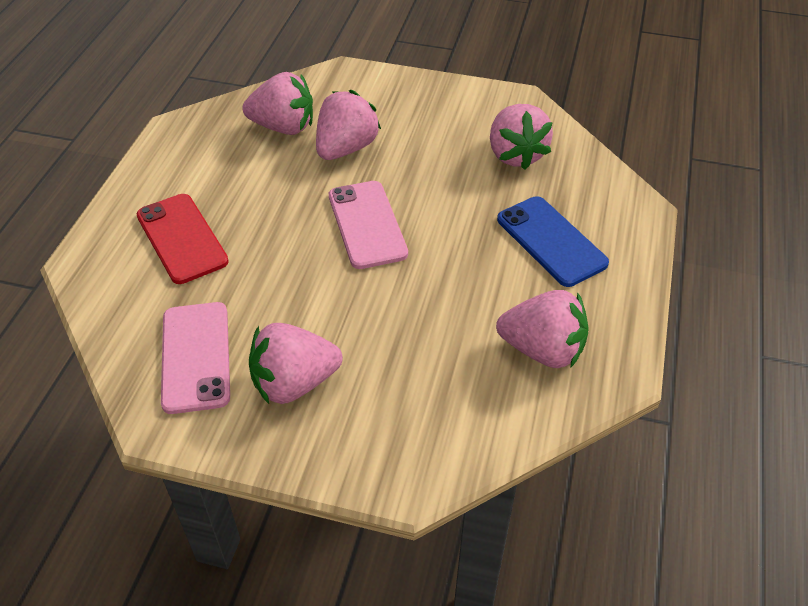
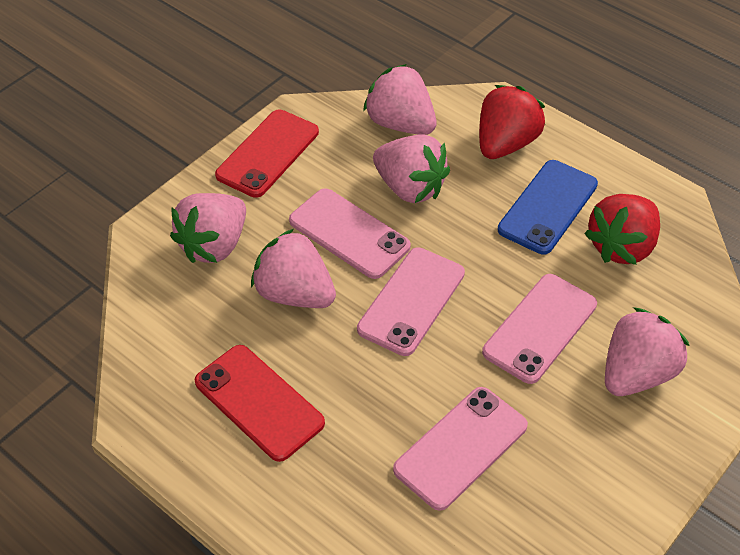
pink phone: 2 -> 4
red phone: 1 -> 2
red strawberry: 0 -> 2

